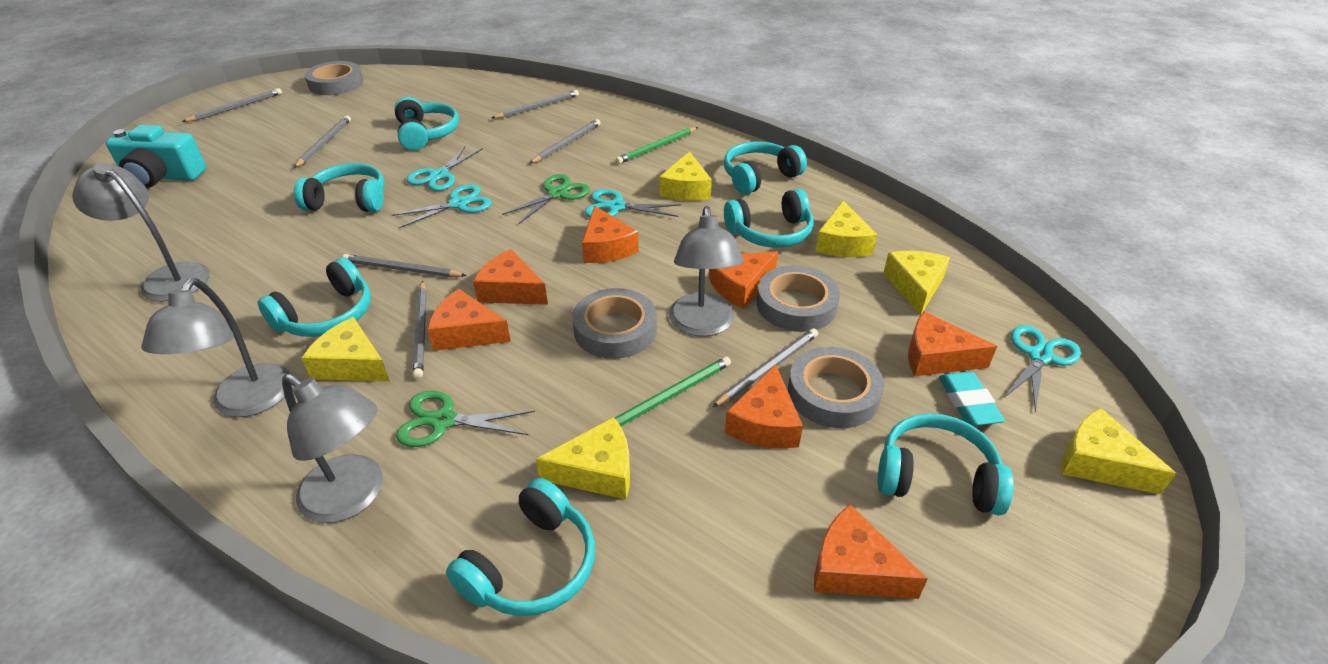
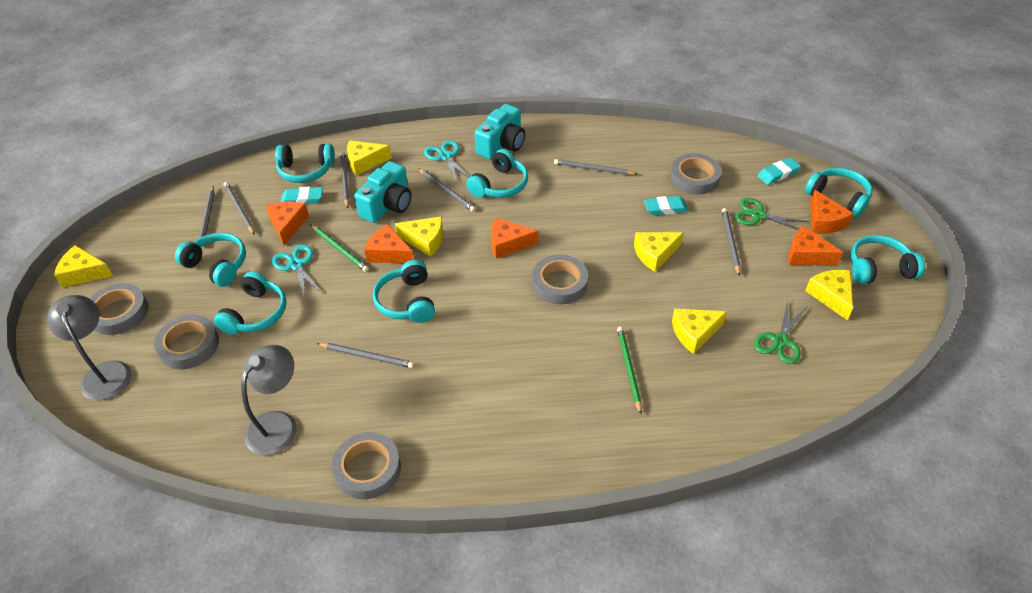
grey lamp: 4 -> 2
grey tape: 4 -> 5
orange cheese: 7 -> 5
turquoise camera: 1 -> 2
turquoise eraser: 1 -> 3
turquoise scissors: 4 -> 2

